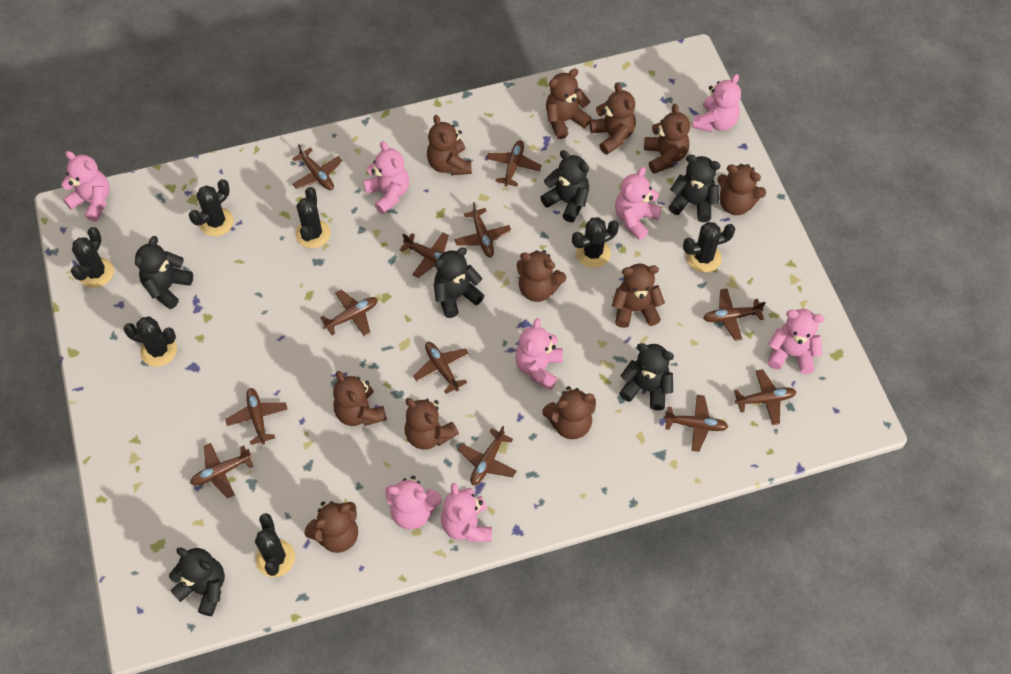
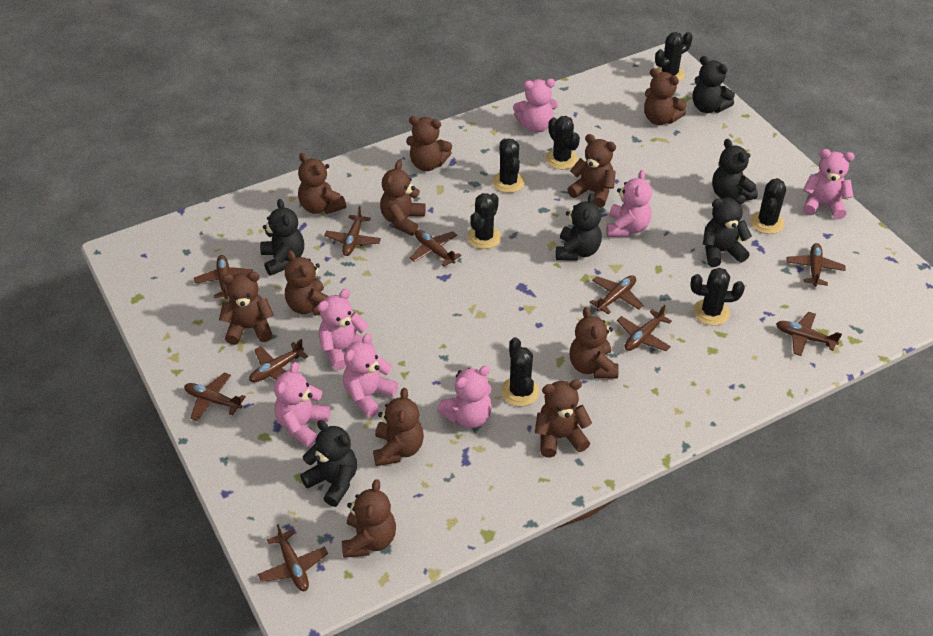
brown plane: 12 -> 10
pink teddy bear: 8 -> 7

